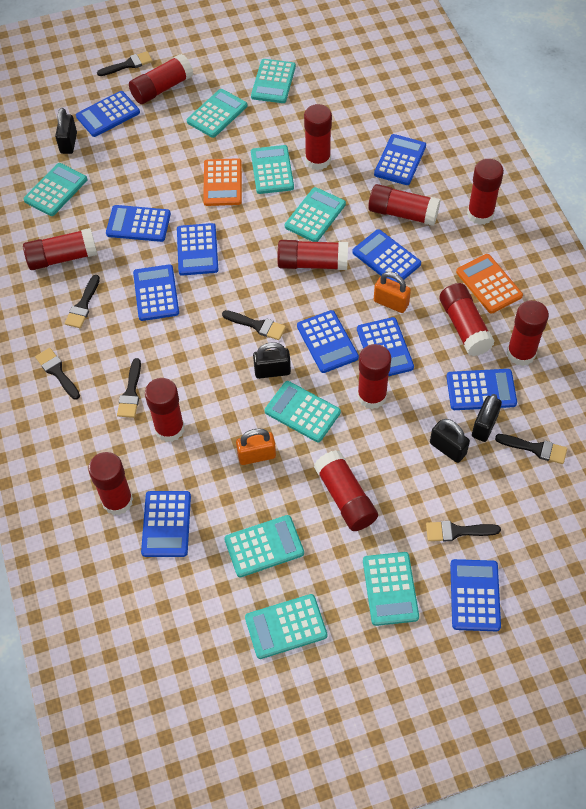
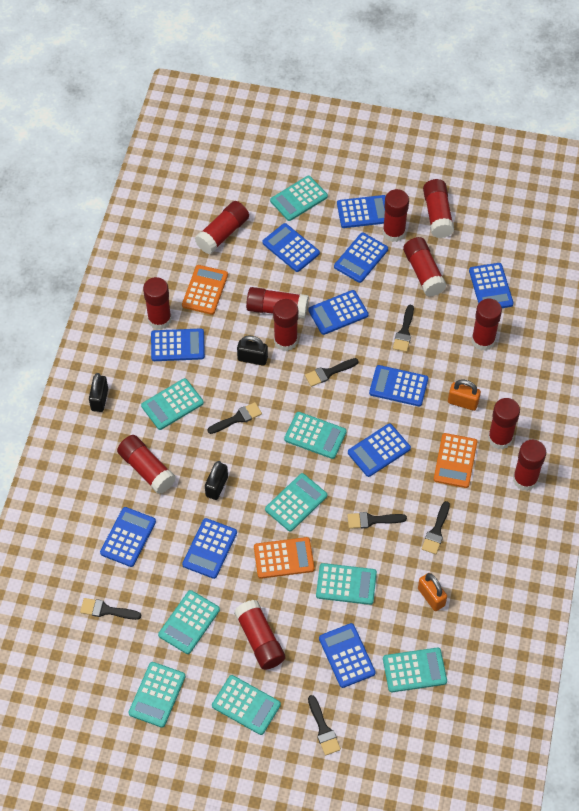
black padlock: 4 -> 3
orange calculator: 2 -> 3

